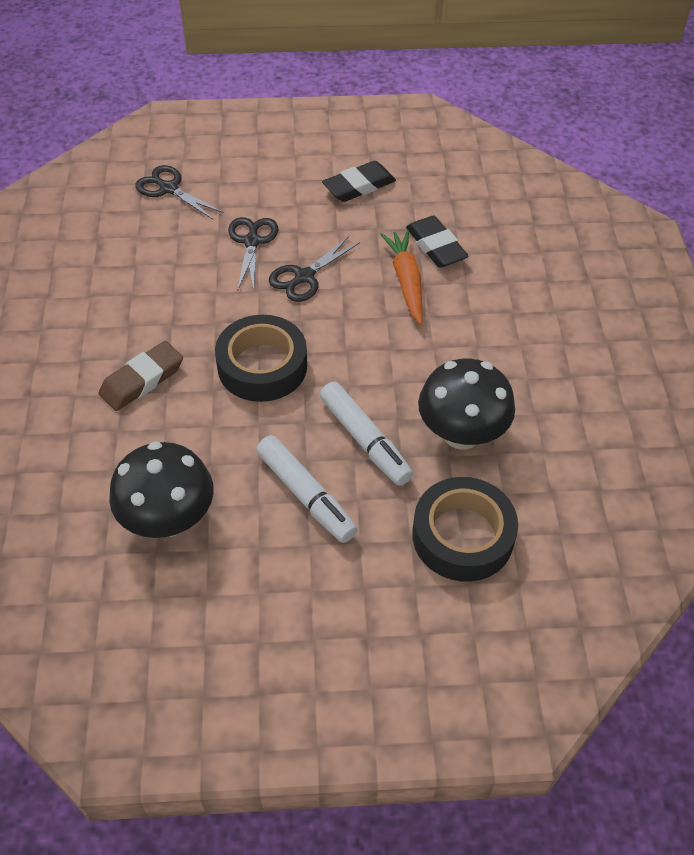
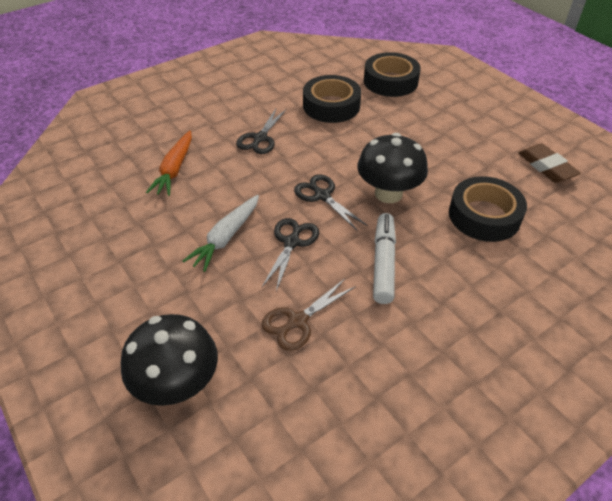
black eraser: 2 -> 0
black tape: 2 -> 3
brown scissors: 0 -> 1
white carrot: 0 -> 1
white marker: 2 -> 1

